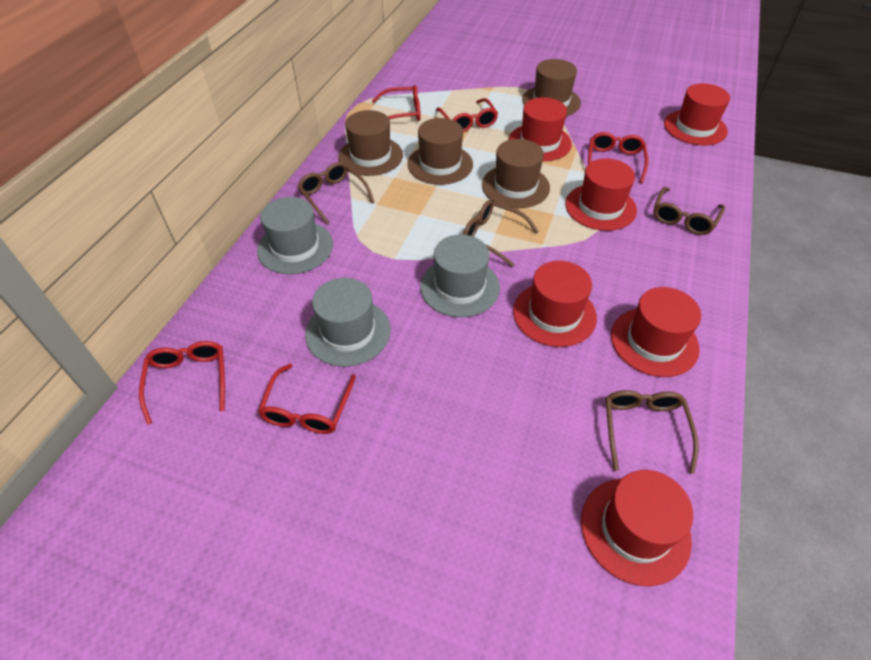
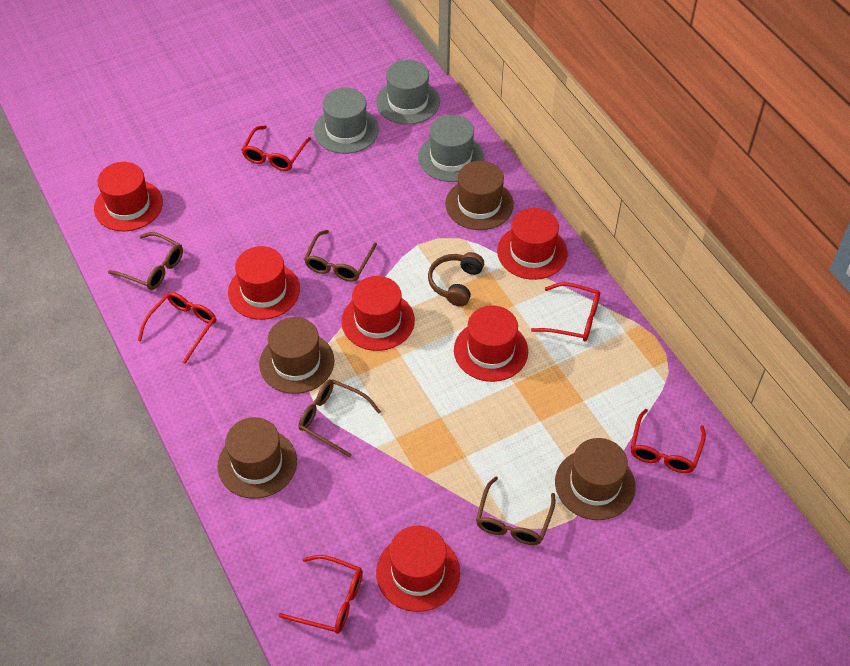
brown headphones: 0 -> 1

